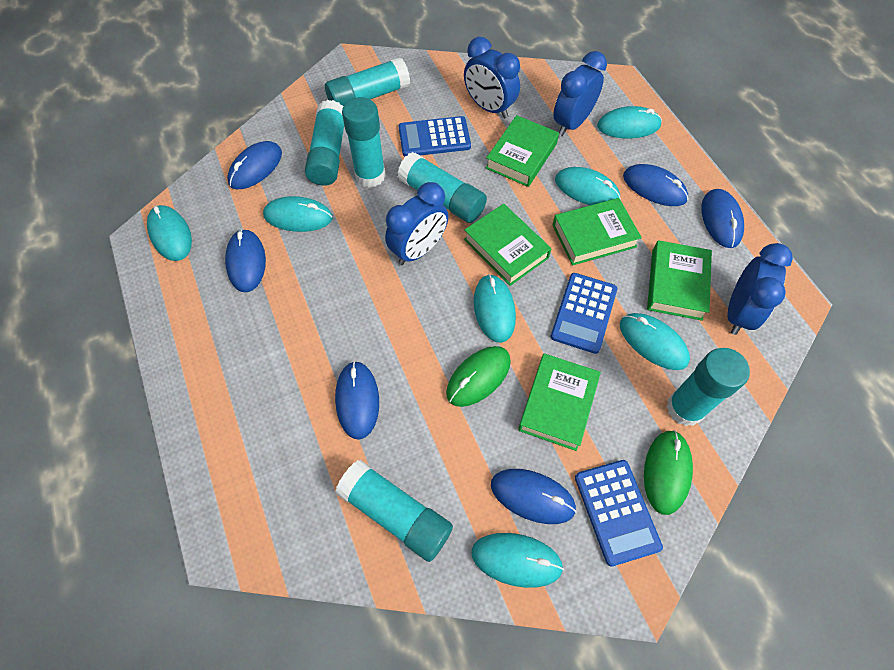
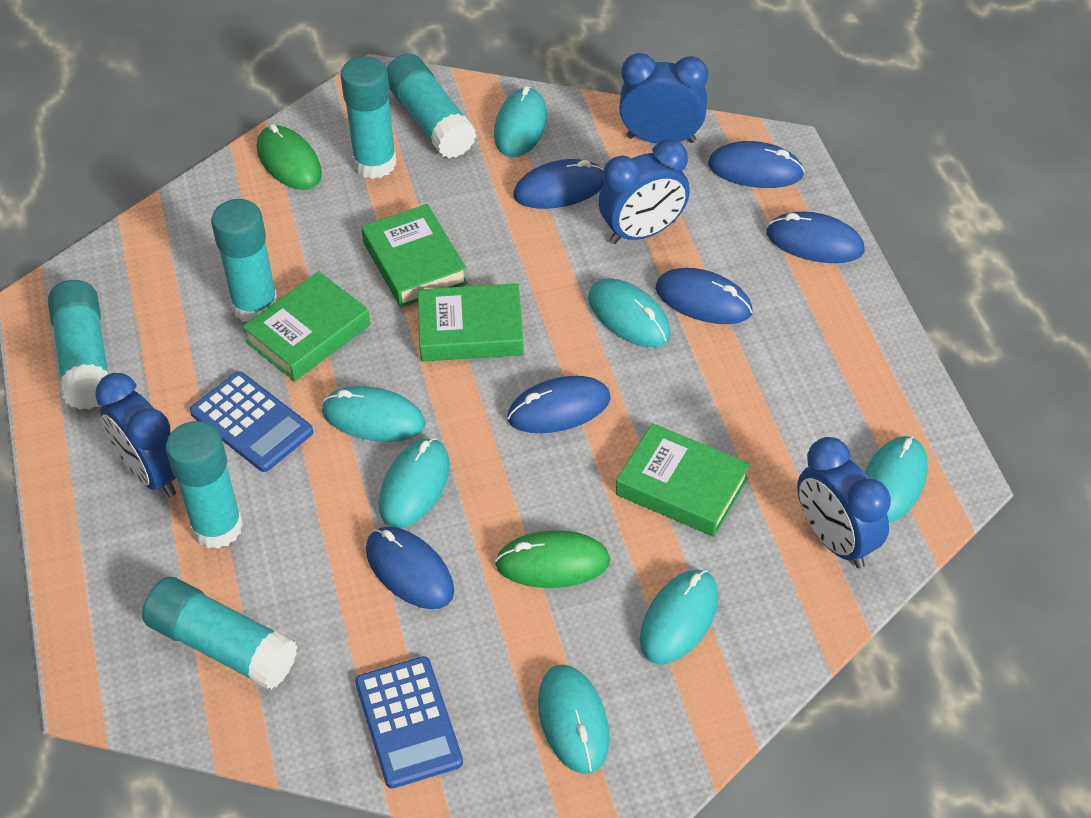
blue calculator: 3 -> 2
green book: 5 -> 4

